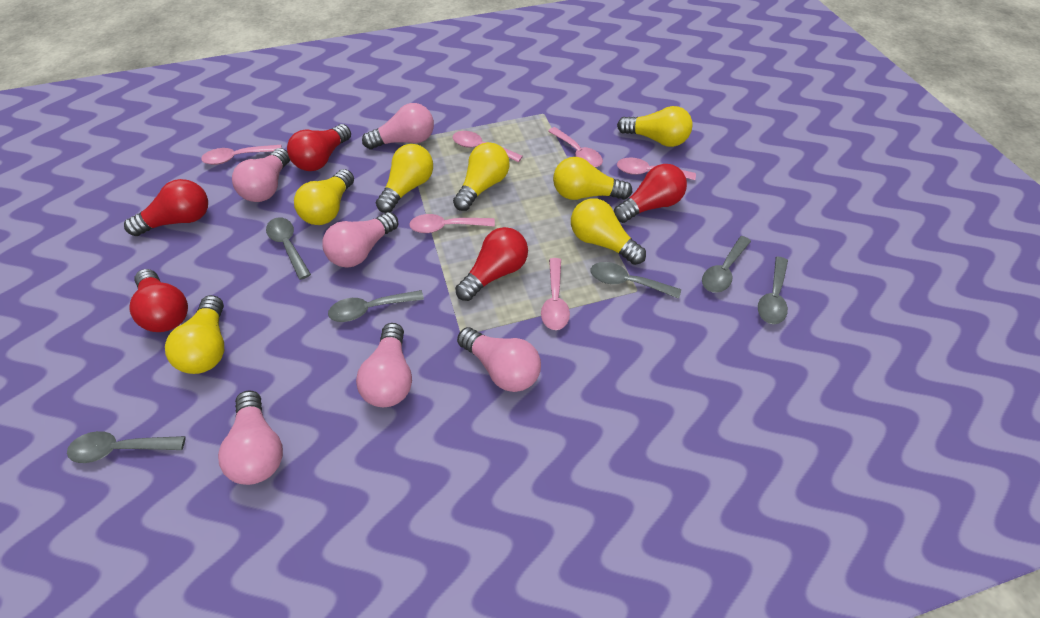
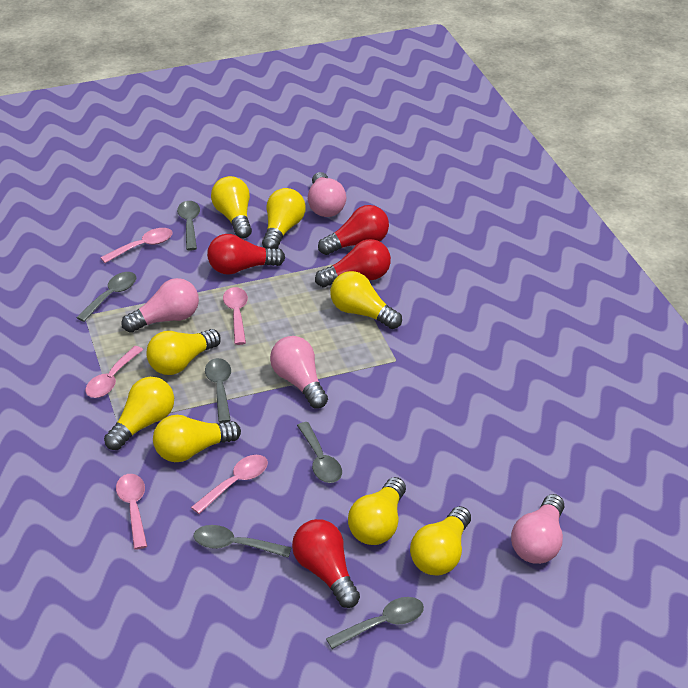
pink light bulb: 6 -> 4
pink spoon: 6 -> 5
red light bulb: 5 -> 4
yellow light bulb: 7 -> 8

